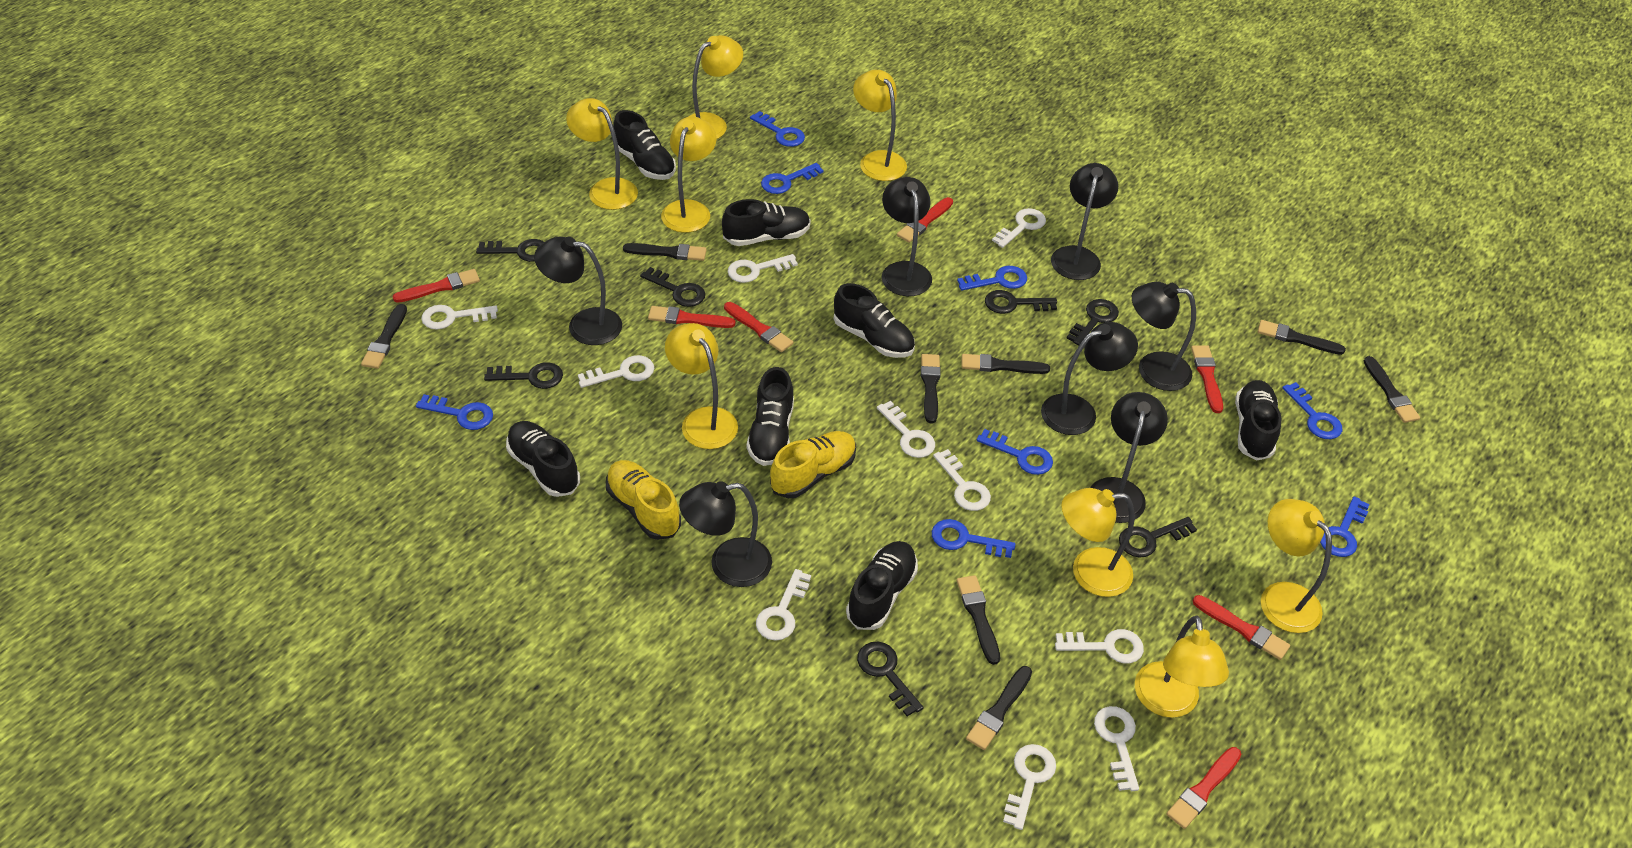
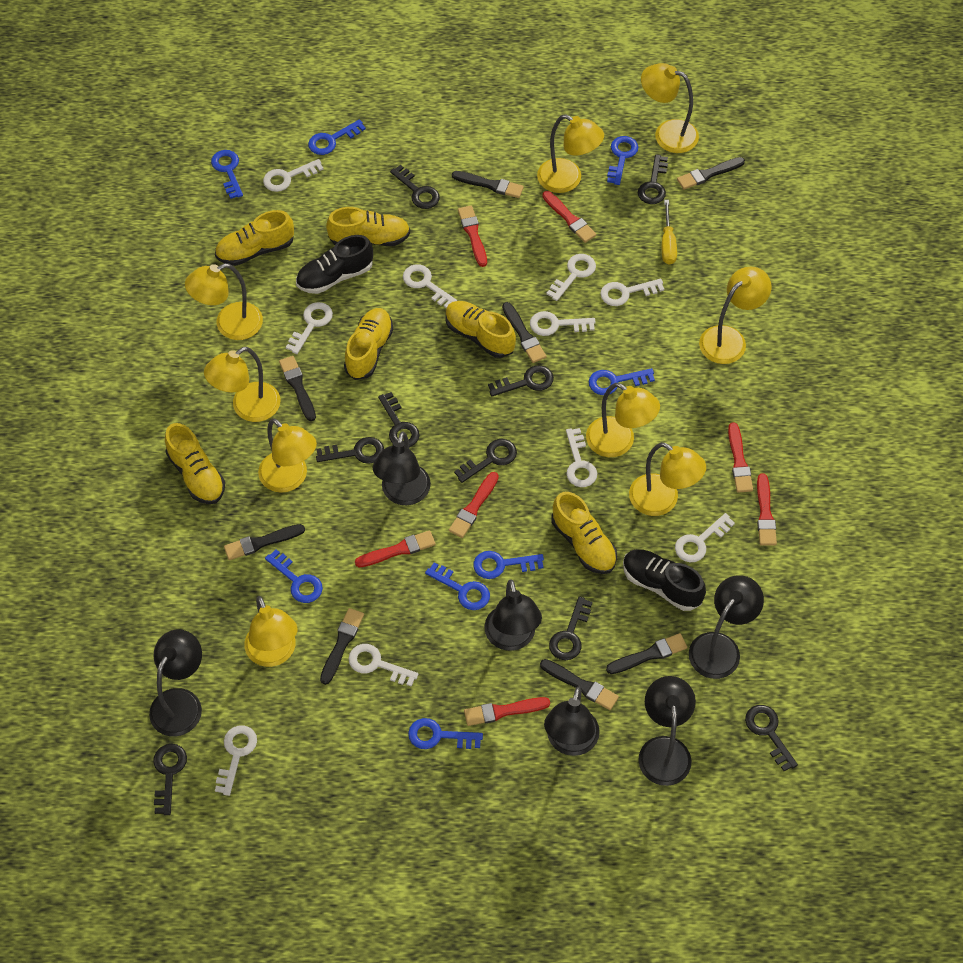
black key: 7 -> 9
black lamp: 7 -> 6
black shoe: 7 -> 2
yellow lamp: 8 -> 9
yellow screwdriver: 0 -> 1
yellow shoe: 2 -> 6

